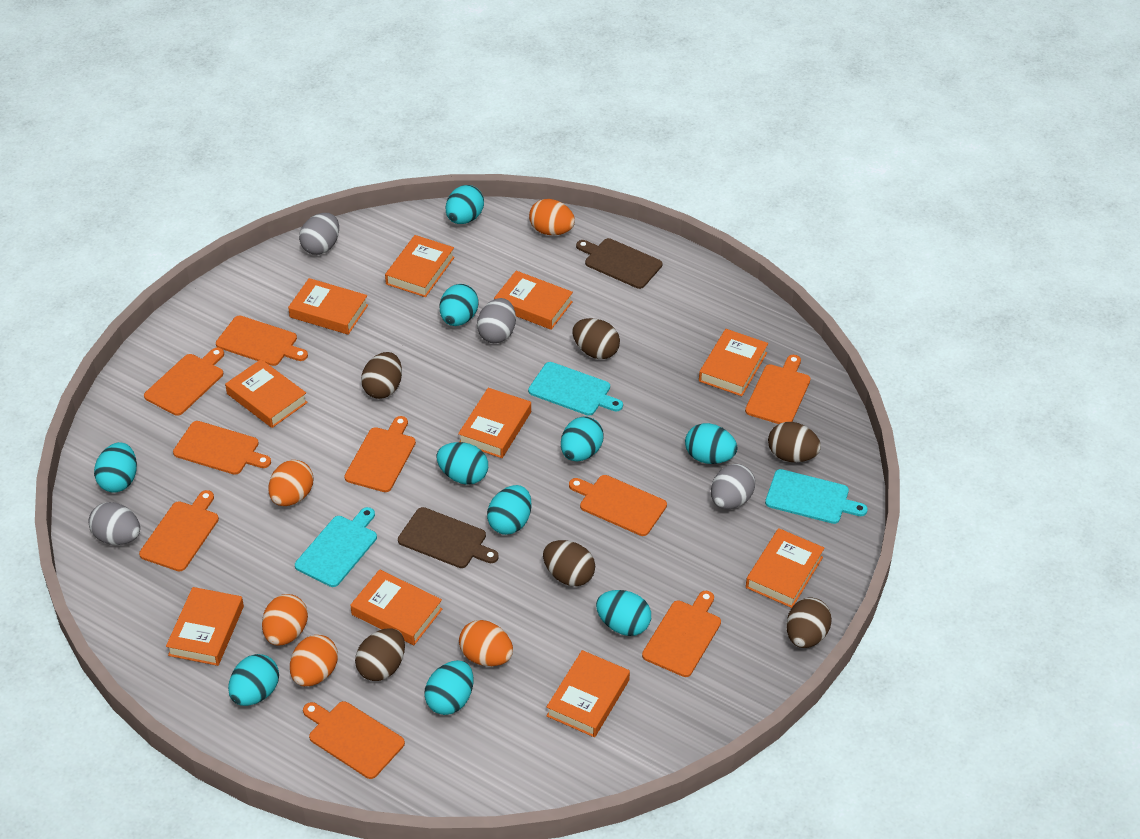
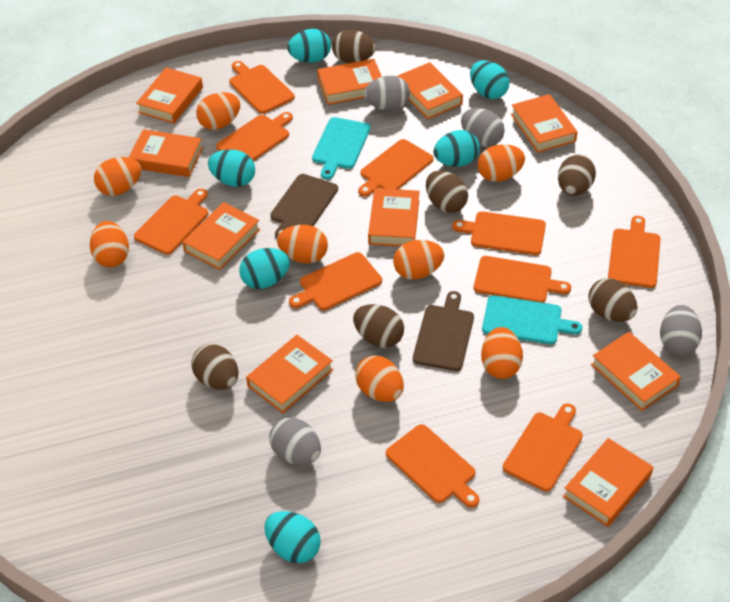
orange cutting board: 9 -> 10
orange egg: 5 -> 8
turquoise cutting board: 3 -> 2
turquoise egg: 10 -> 6

